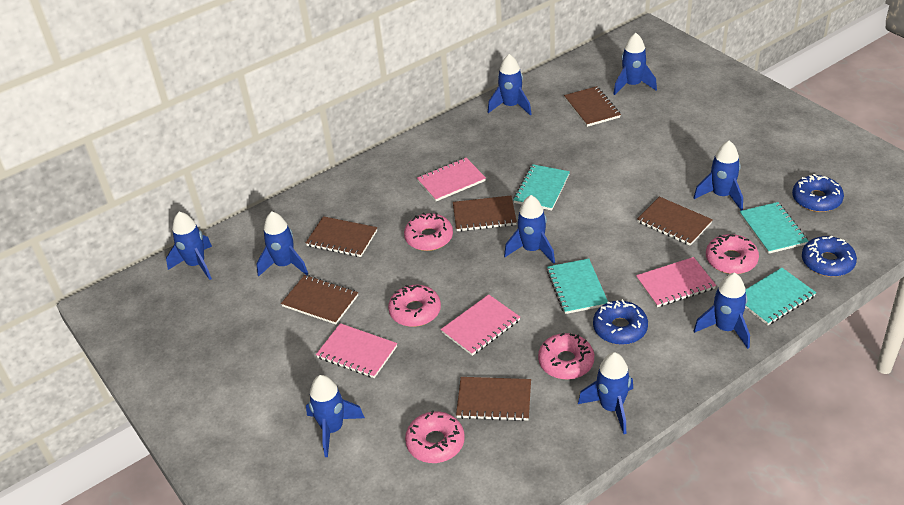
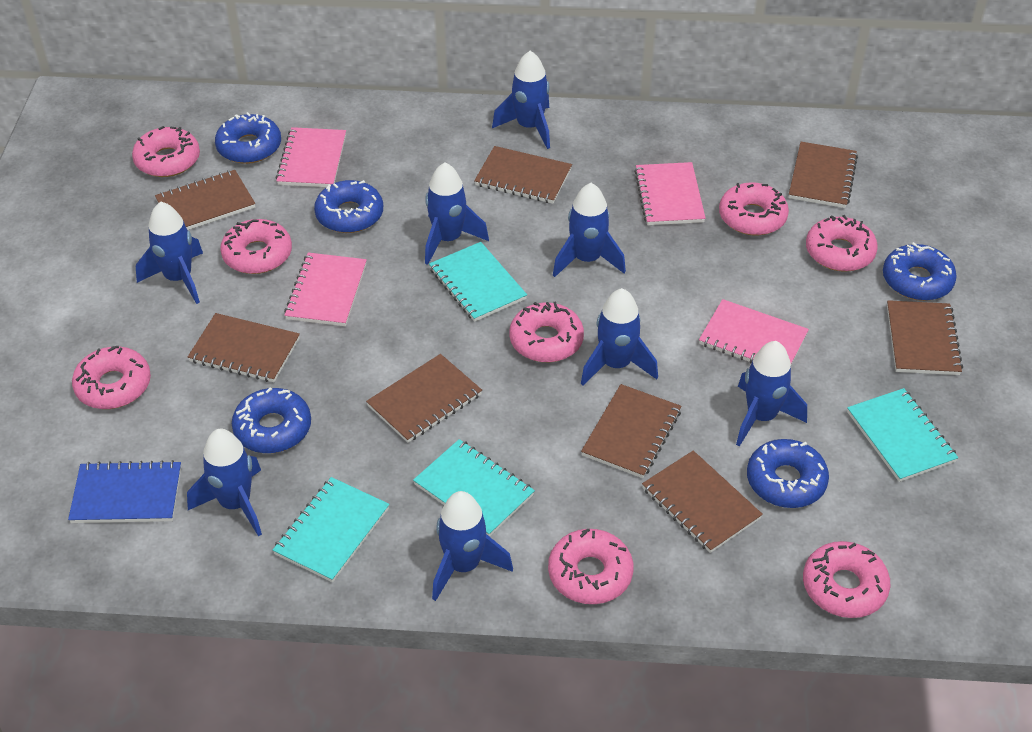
blue donut: 3 -> 5
blue notebook: 0 -> 1
blue rocket: 9 -> 8
brown notebook: 6 -> 8
pink donut: 5 -> 8

